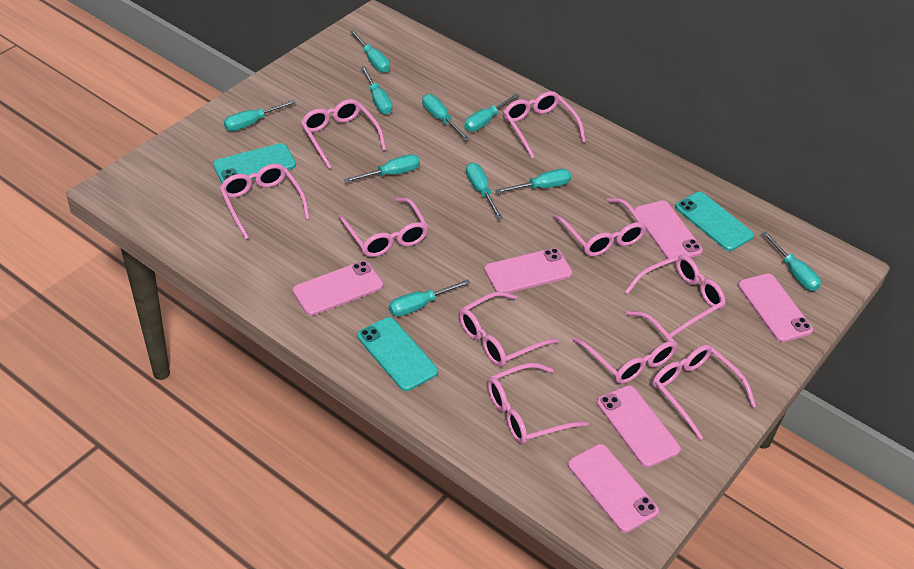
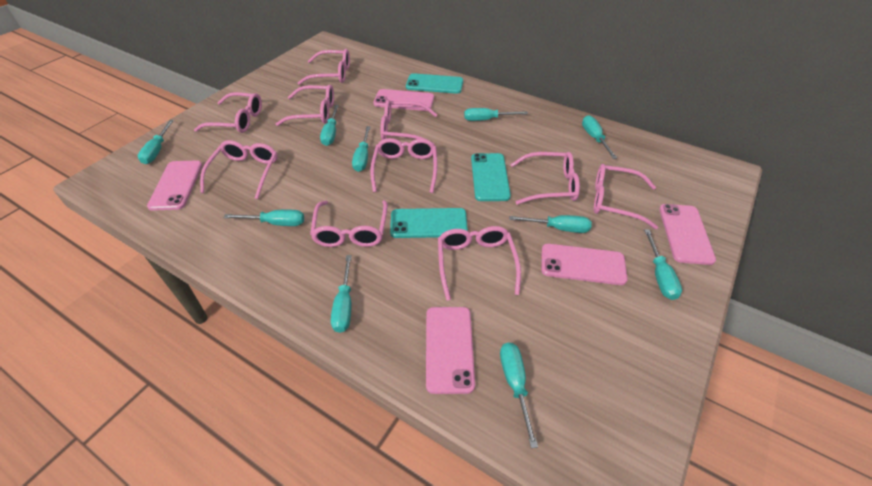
pink phone: 6 -> 5

